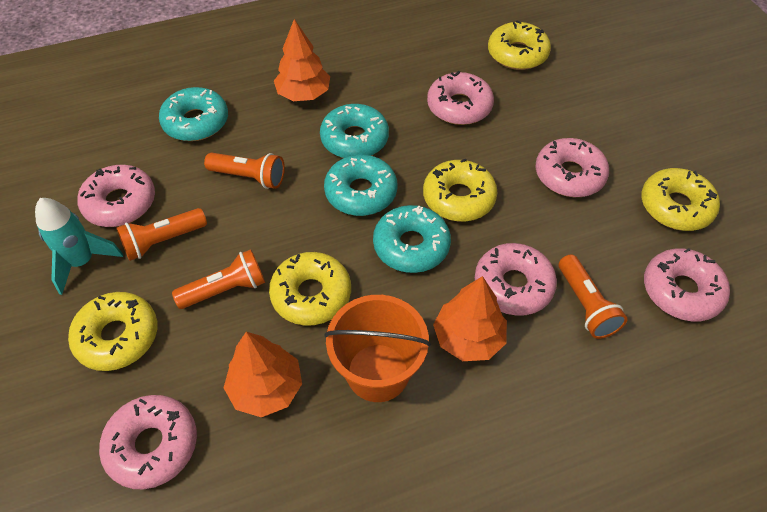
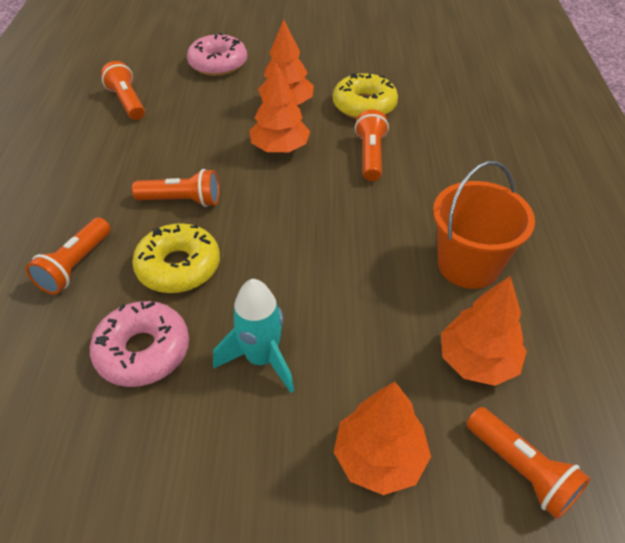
orange flashlight: 4 -> 5
orange tree: 3 -> 4
pink donut: 6 -> 2
turquoise donut: 4 -> 0
yellow donut: 5 -> 2

